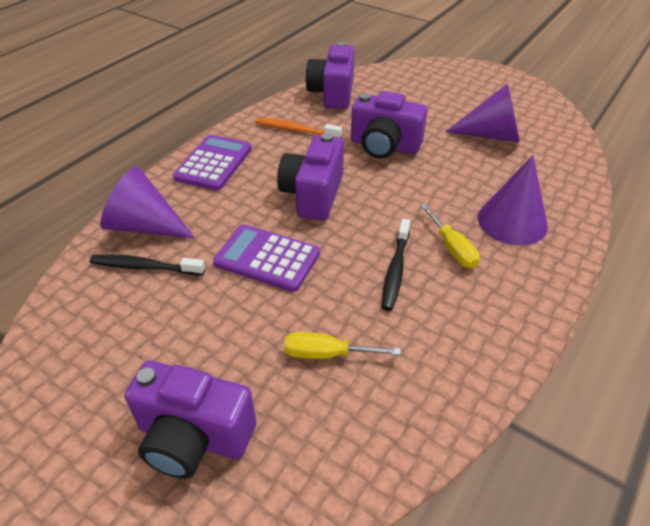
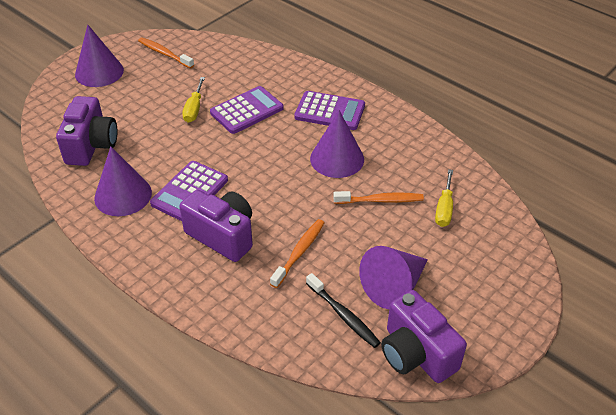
black toothbrush: 2 -> 1
orange toothbrush: 1 -> 3
purple calculator: 2 -> 3
purple camera: 4 -> 3
purple cone: 3 -> 4

